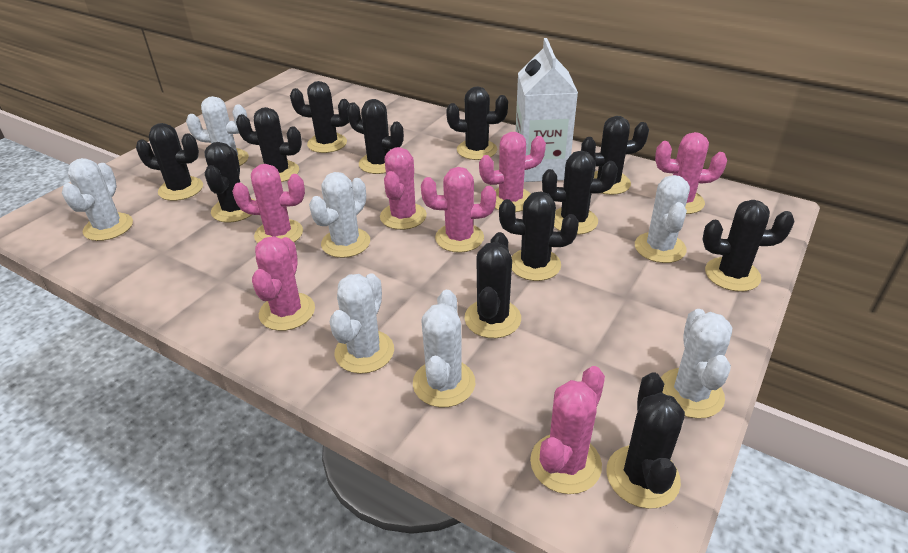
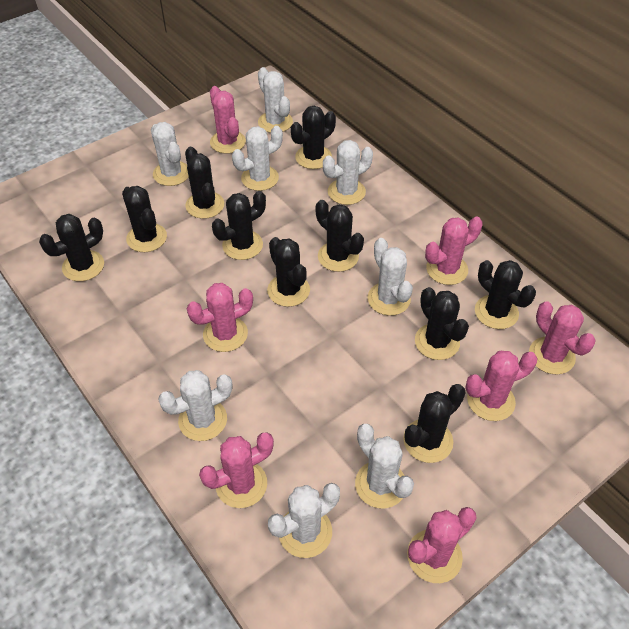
black cactus: 12 -> 10
white cactus: 7 -> 8
white carton: 1 -> 0

